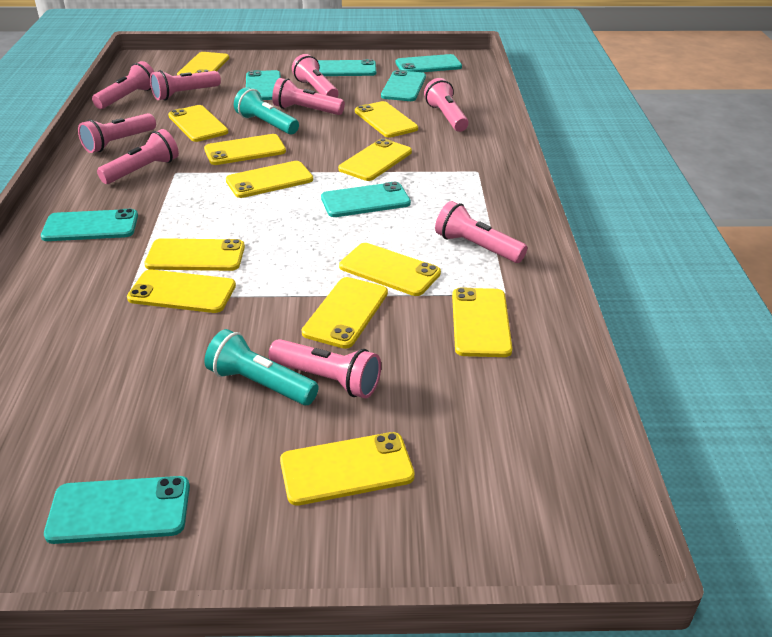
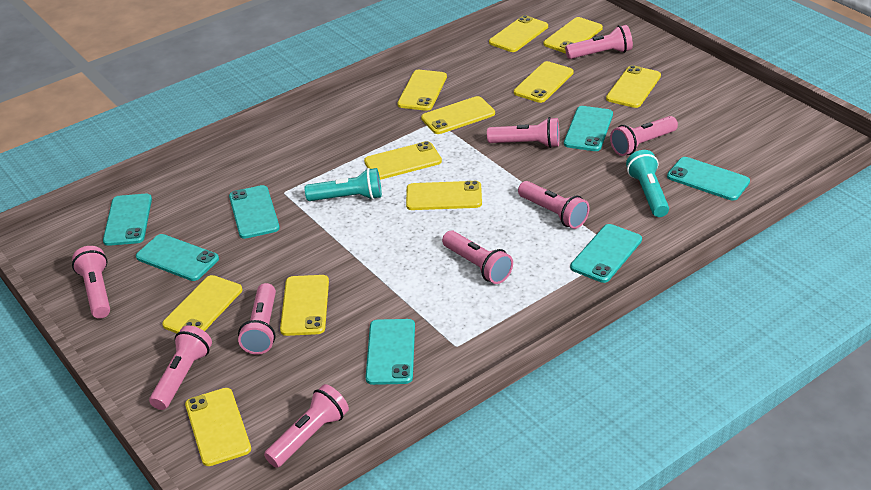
yellow phone: 12 -> 11

